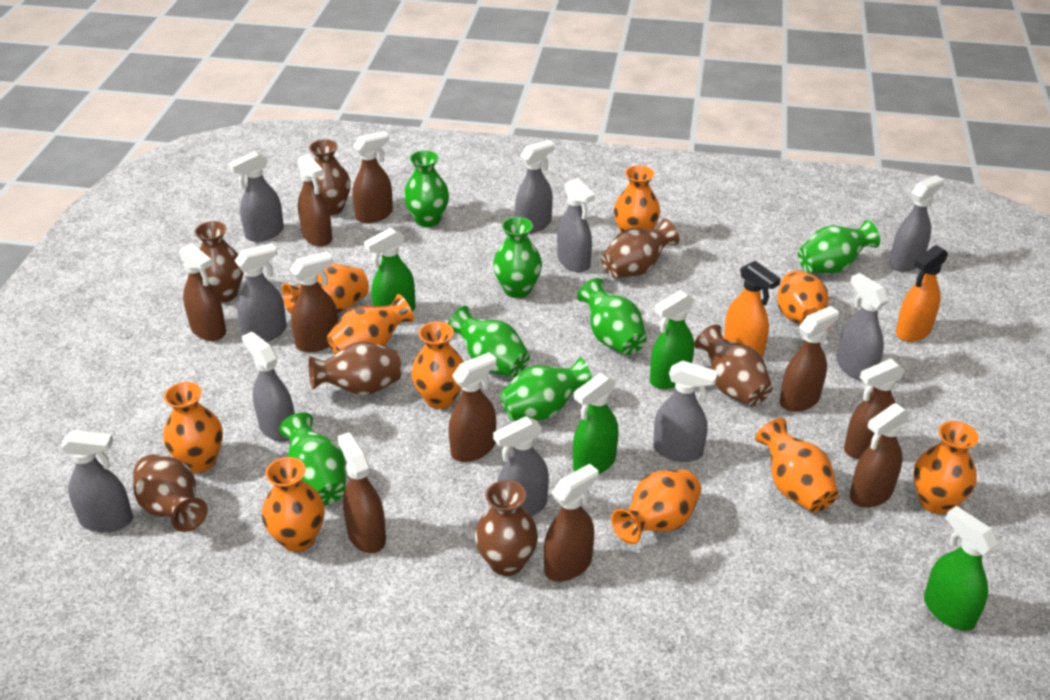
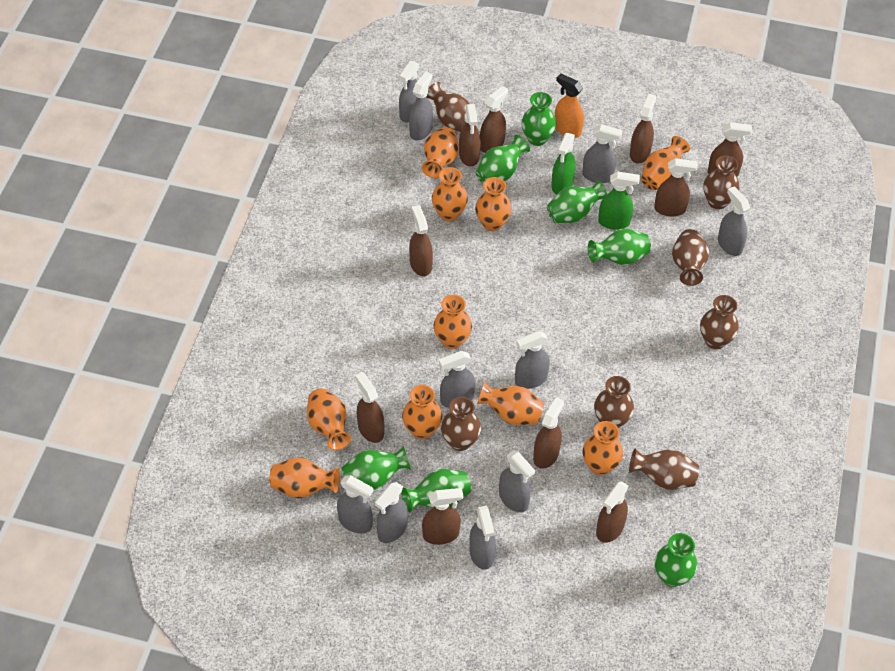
green spray bottle: 4 -> 2
orange spray bottle: 2 -> 1

